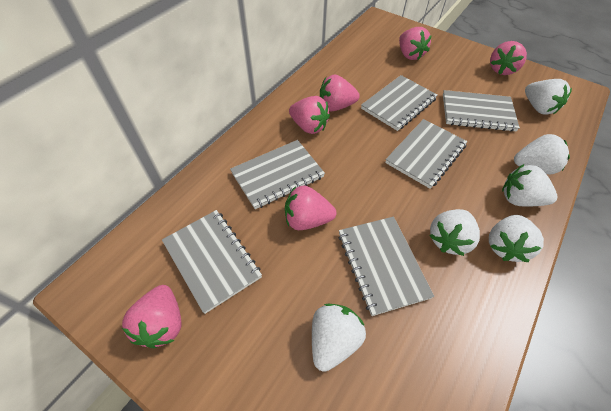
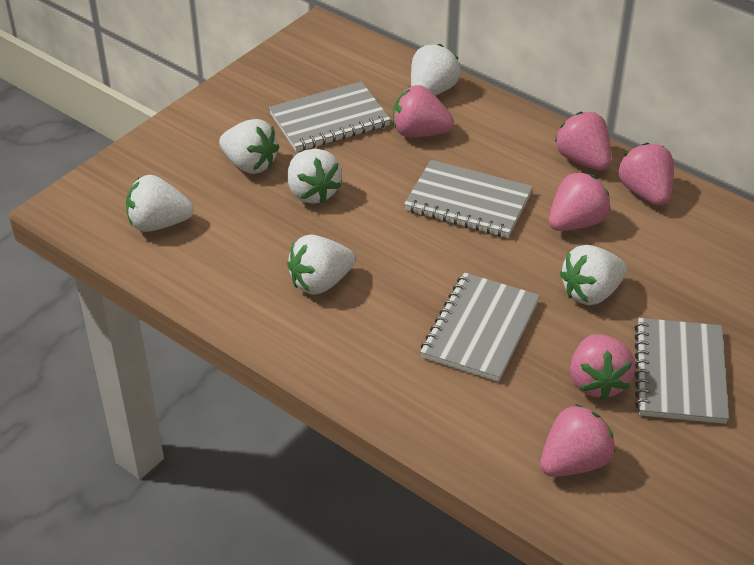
grey notebook: 6 -> 4

